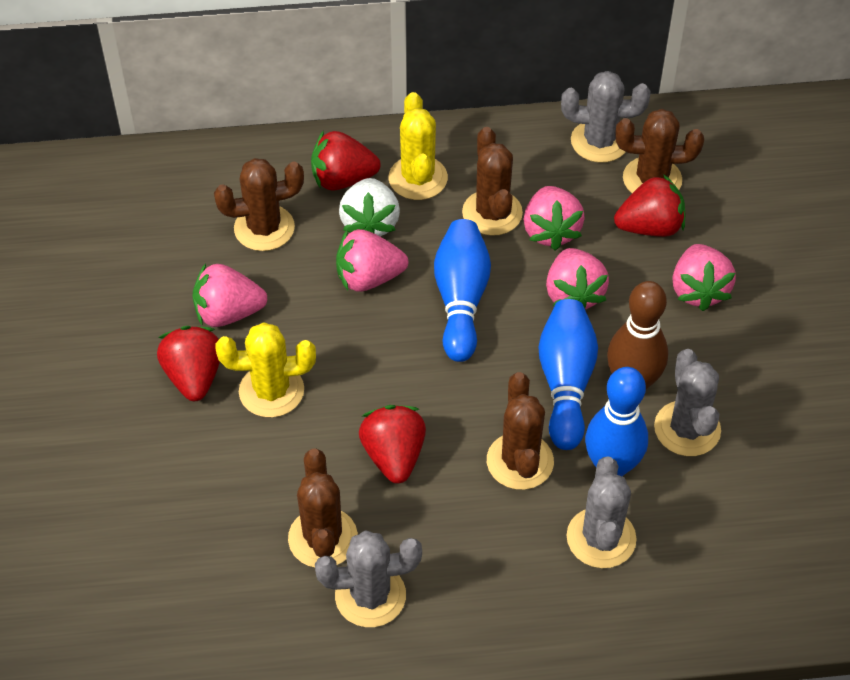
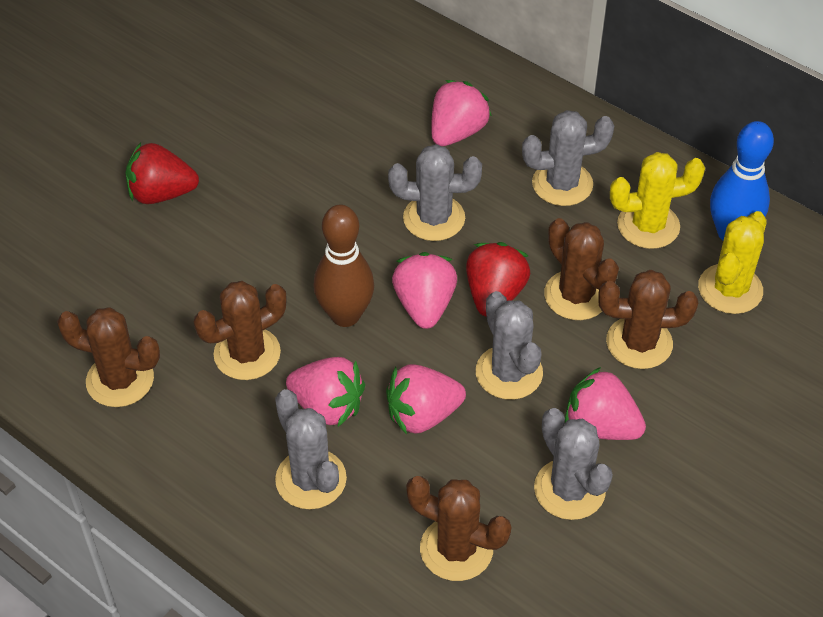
blue bowling pin: 3 -> 1
grey cactus: 4 -> 5
red strawberry: 4 -> 2
white strawberry: 1 -> 0

